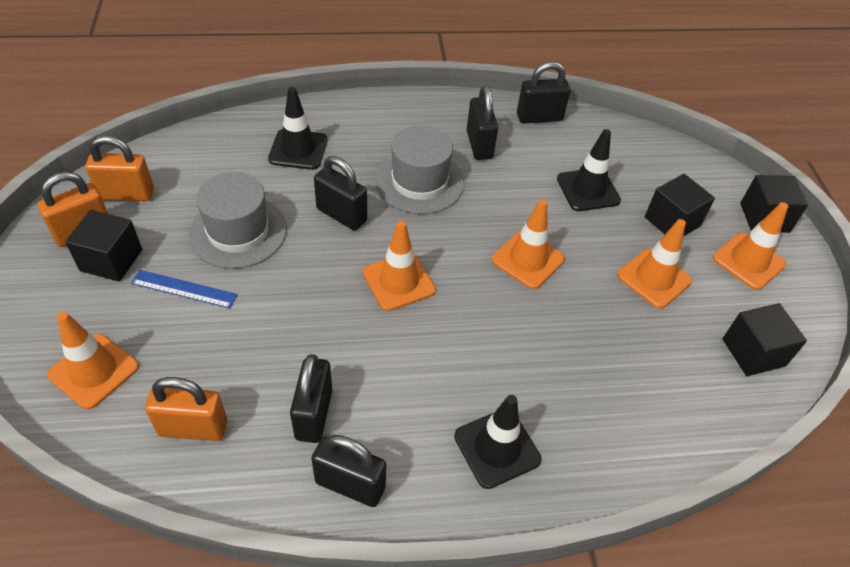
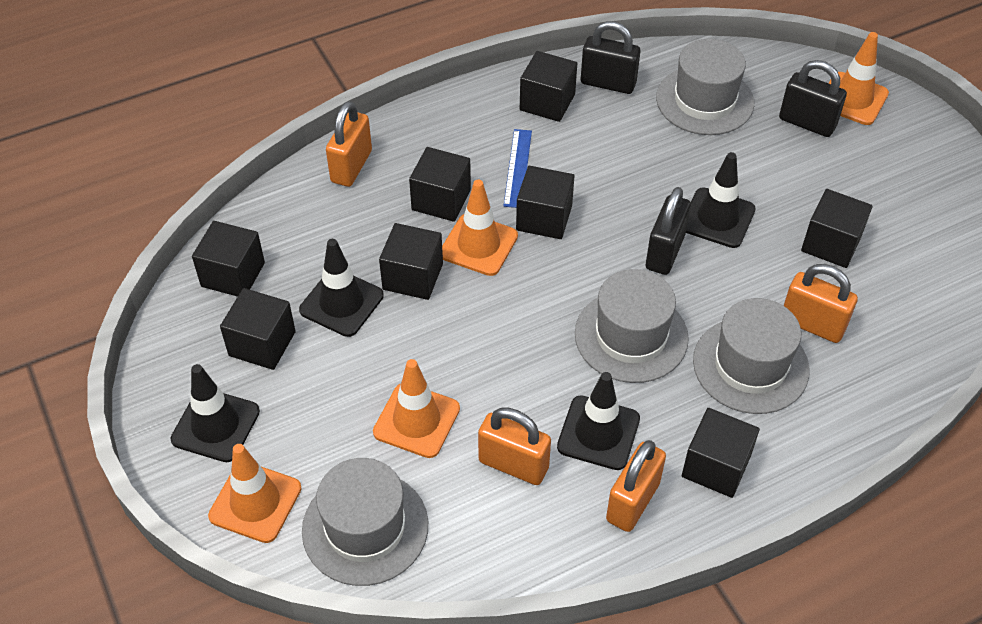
black cube: 4 -> 8
black padlock: 5 -> 3
black traffic cone: 3 -> 4
grey hat: 2 -> 4
orange padlock: 3 -> 4
orange traffic cone: 5 -> 4

